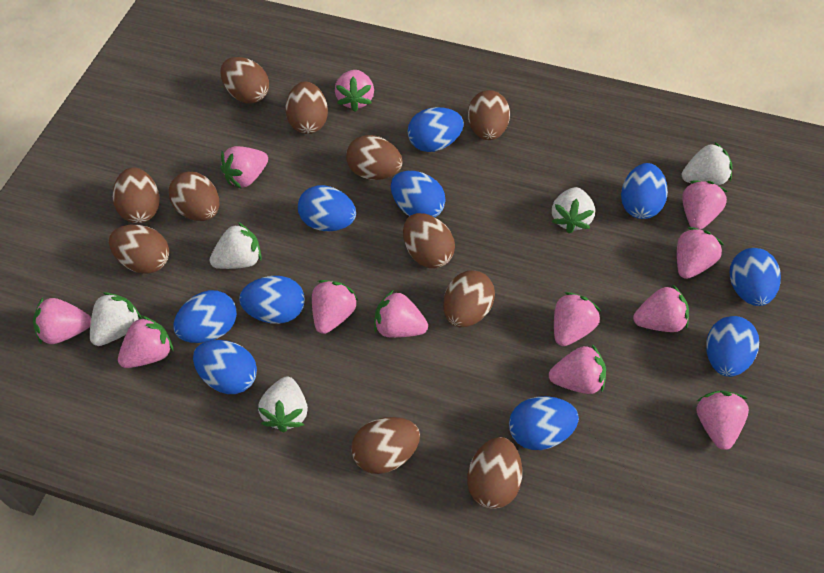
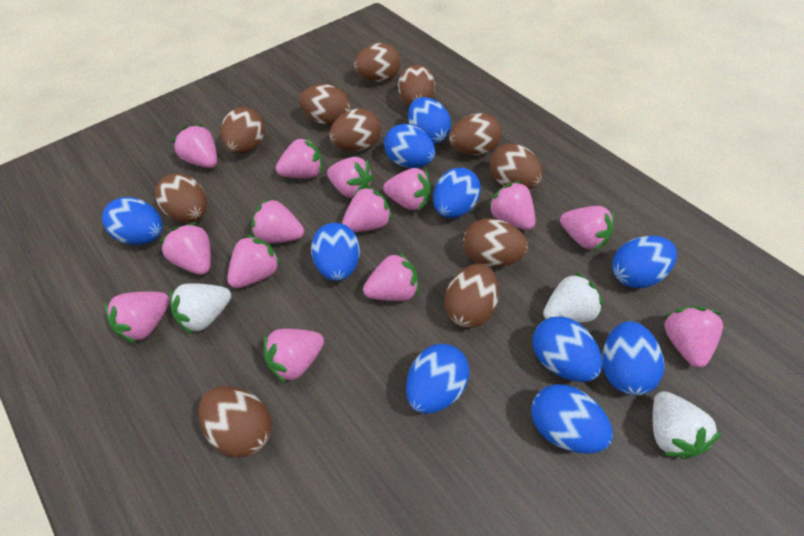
pink strawberry: 12 -> 14
white strawberry: 5 -> 3

